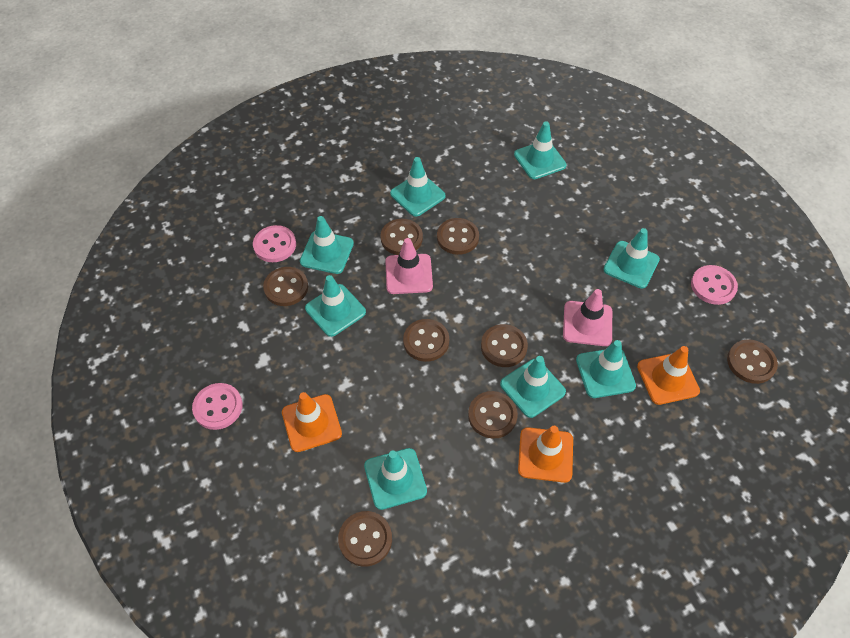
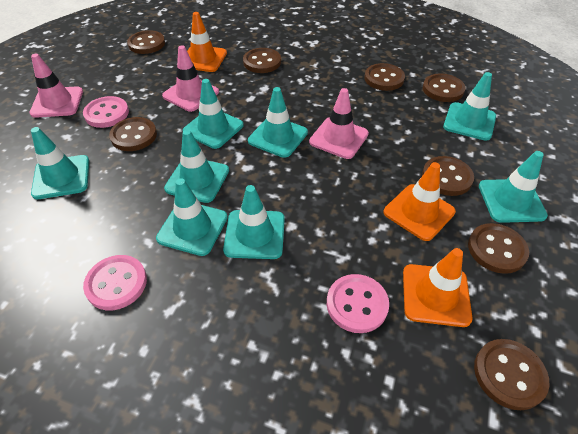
pink traffic cone: 2 -> 3

